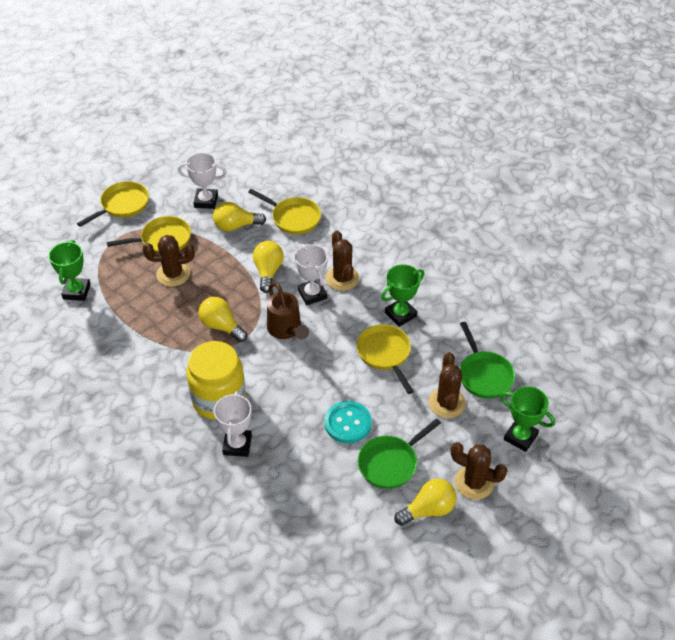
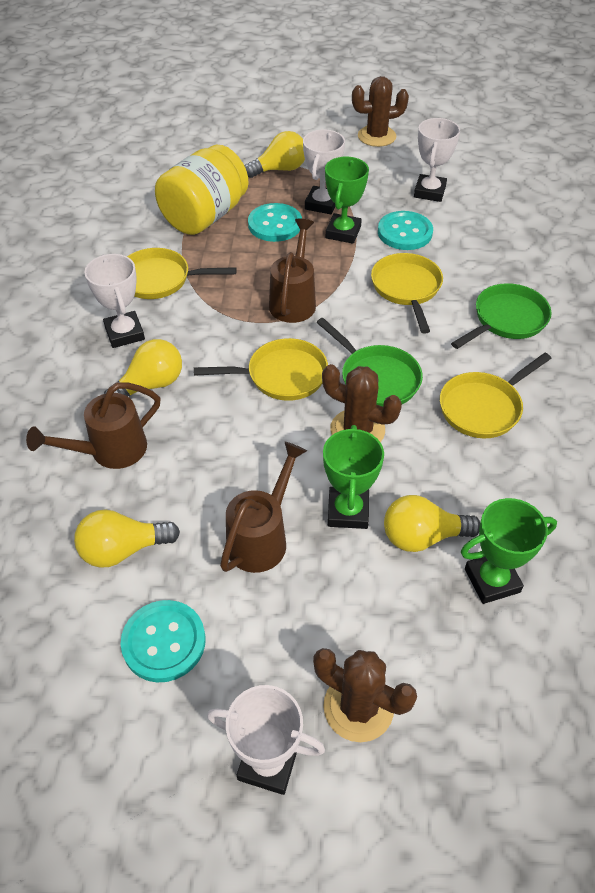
brown cactus: 4 -> 3
brown watering can: 1 -> 3
turquoise button: 1 -> 3
white trophy: 3 -> 4

